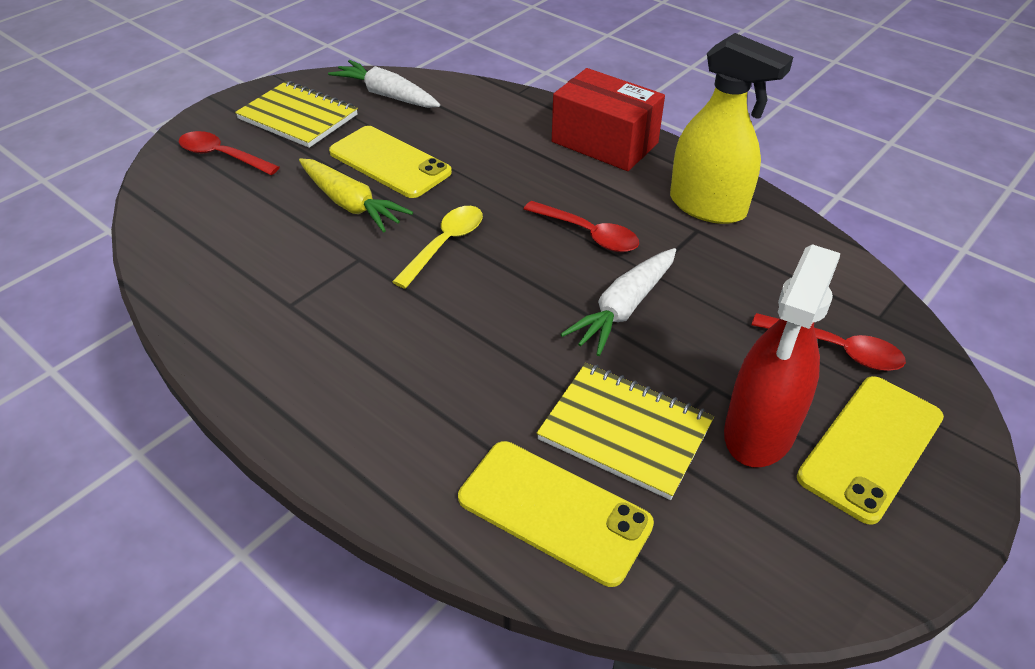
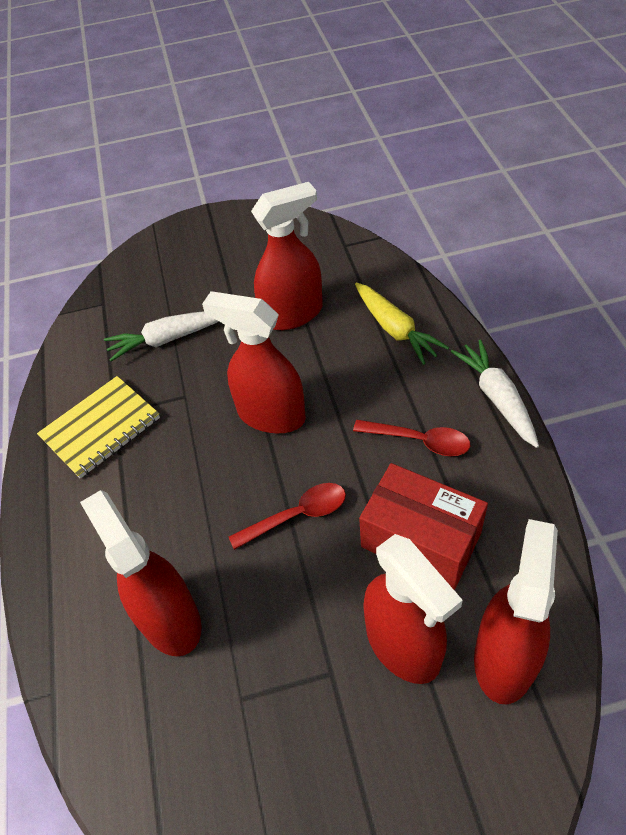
red spoon: 3 -> 2
red spray bottle: 1 -> 5
yellow notebook: 2 -> 1
yellow phone: 3 -> 0
yellow spoon: 1 -> 0
yellow spray bottle: 1 -> 0

